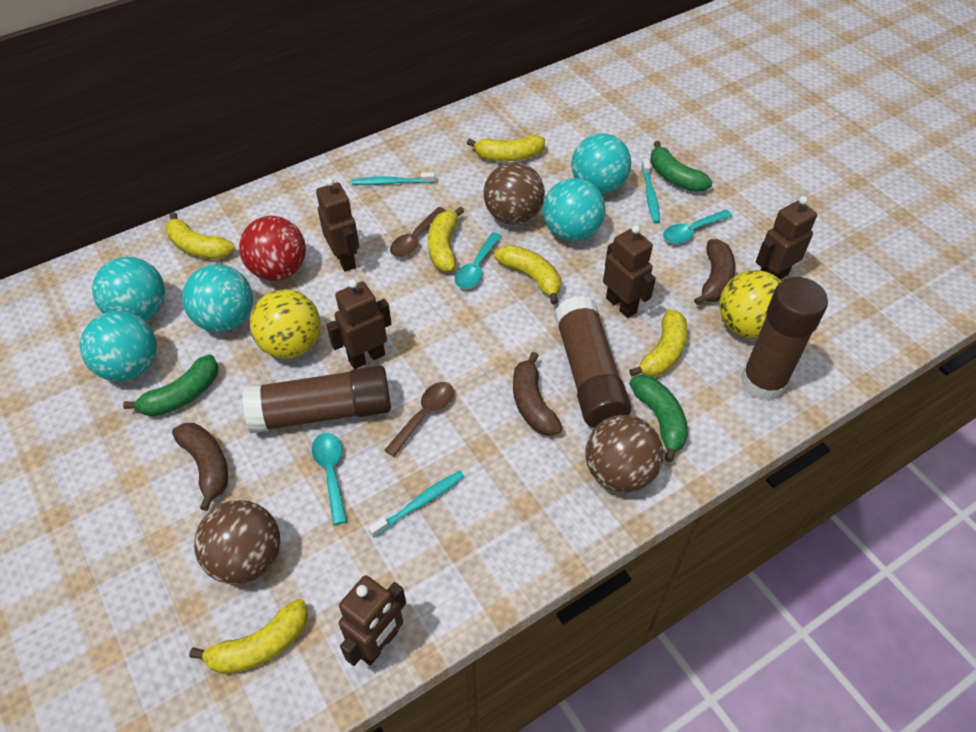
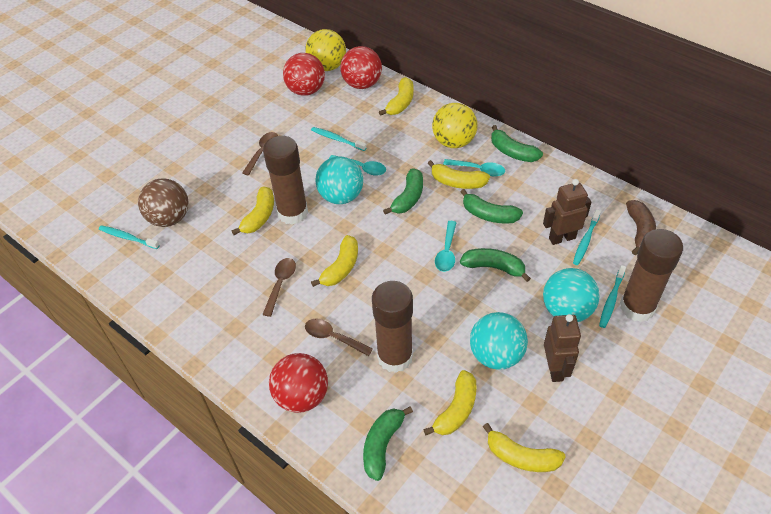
brown ball: 3 -> 1
brown banana: 3 -> 1
brown robot: 5 -> 2
brown spoon: 2 -> 3
green banana: 3 -> 5
red ball: 1 -> 3
turquoise ball: 5 -> 3
turquoise toothbrush: 3 -> 4

